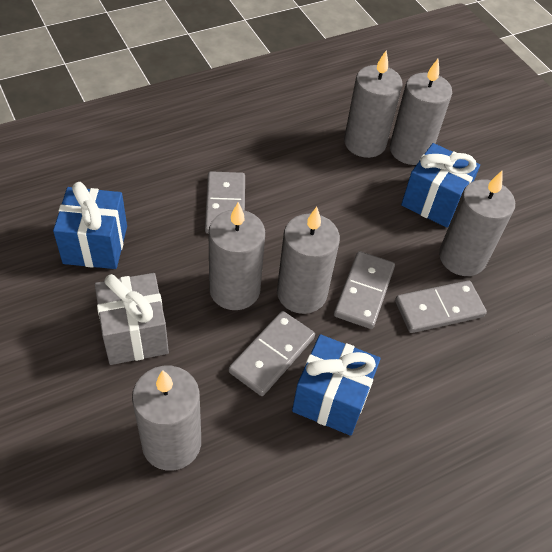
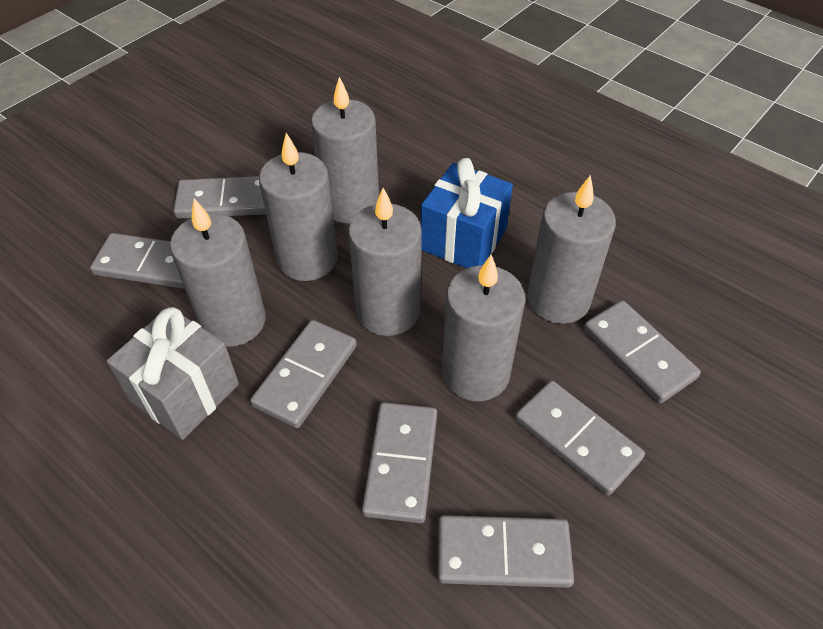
blue gift: 3 -> 1
grey domino: 4 -> 7

